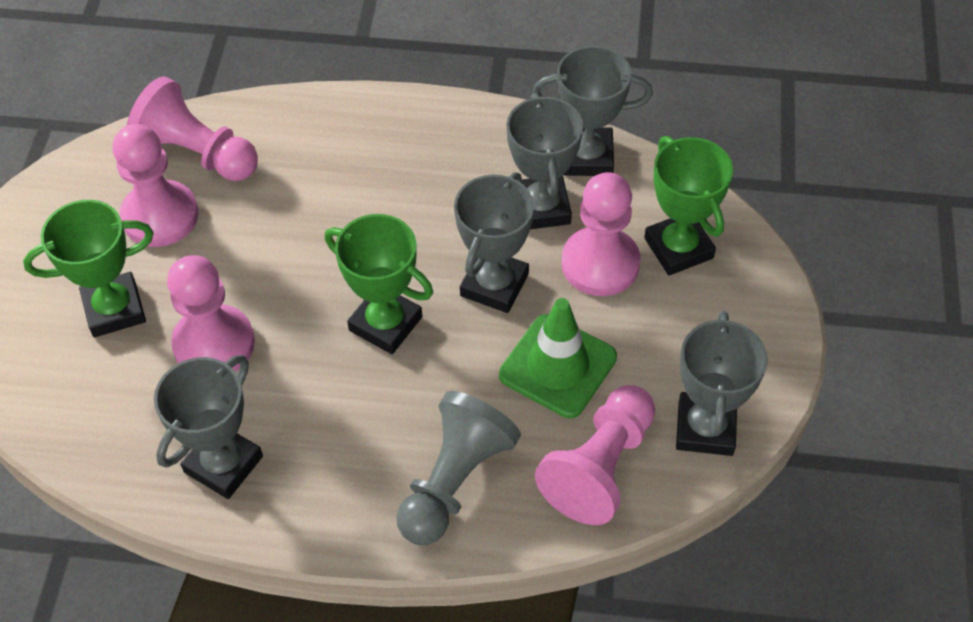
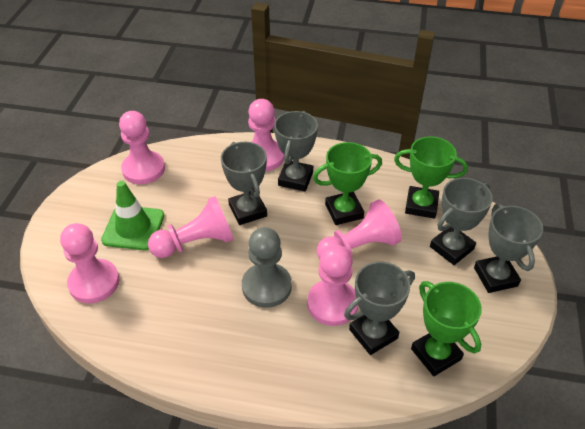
pink pawn: 5 -> 6

